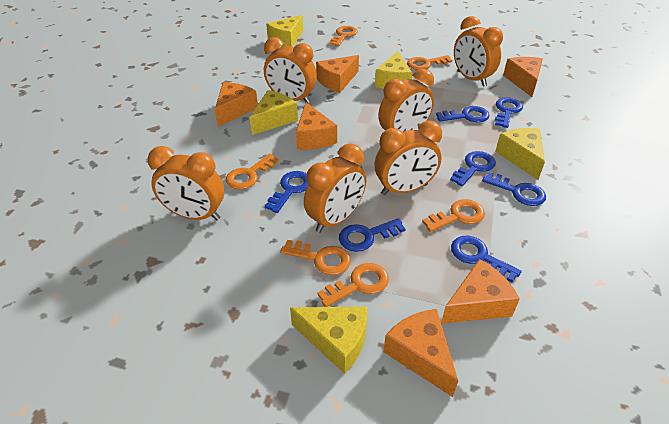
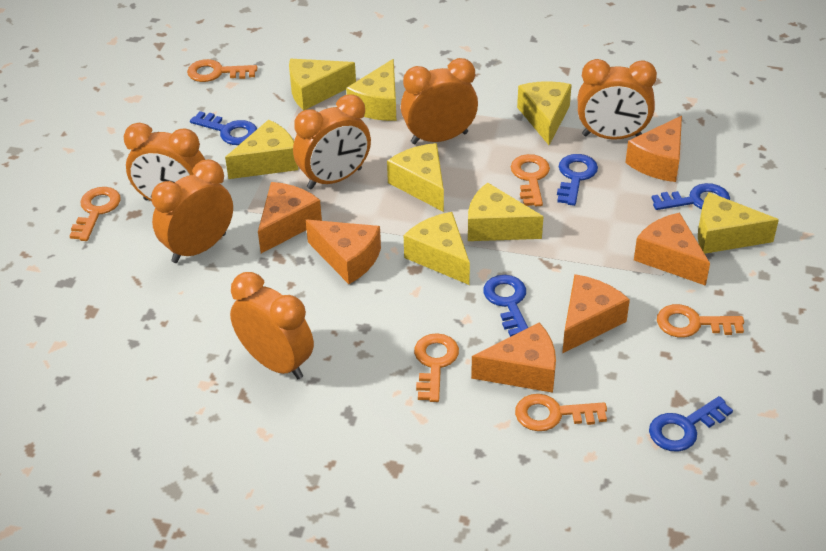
blue key: 7 -> 5
yellow cheese: 5 -> 8

